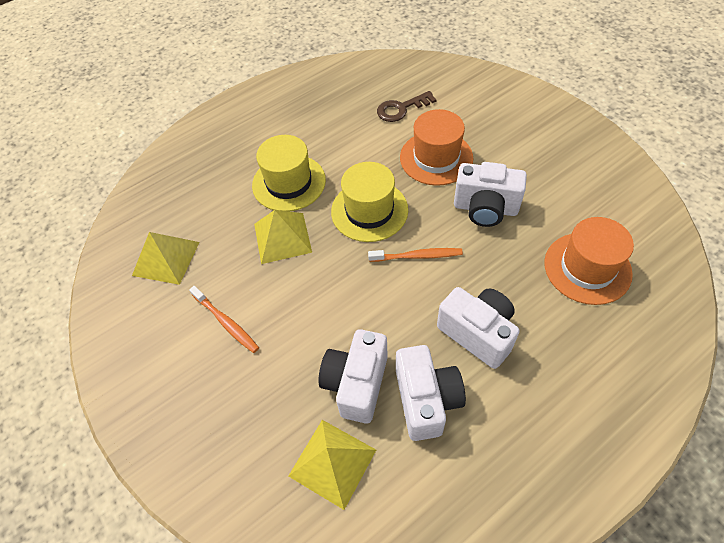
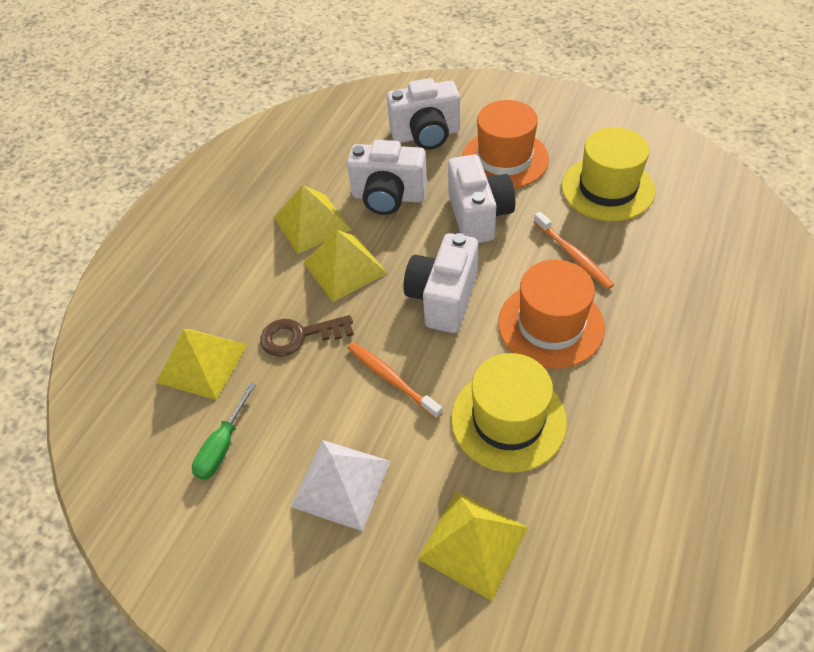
green screwdriver: 0 -> 1
white pyramid: 0 -> 1
yellow pyramid: 3 -> 4

